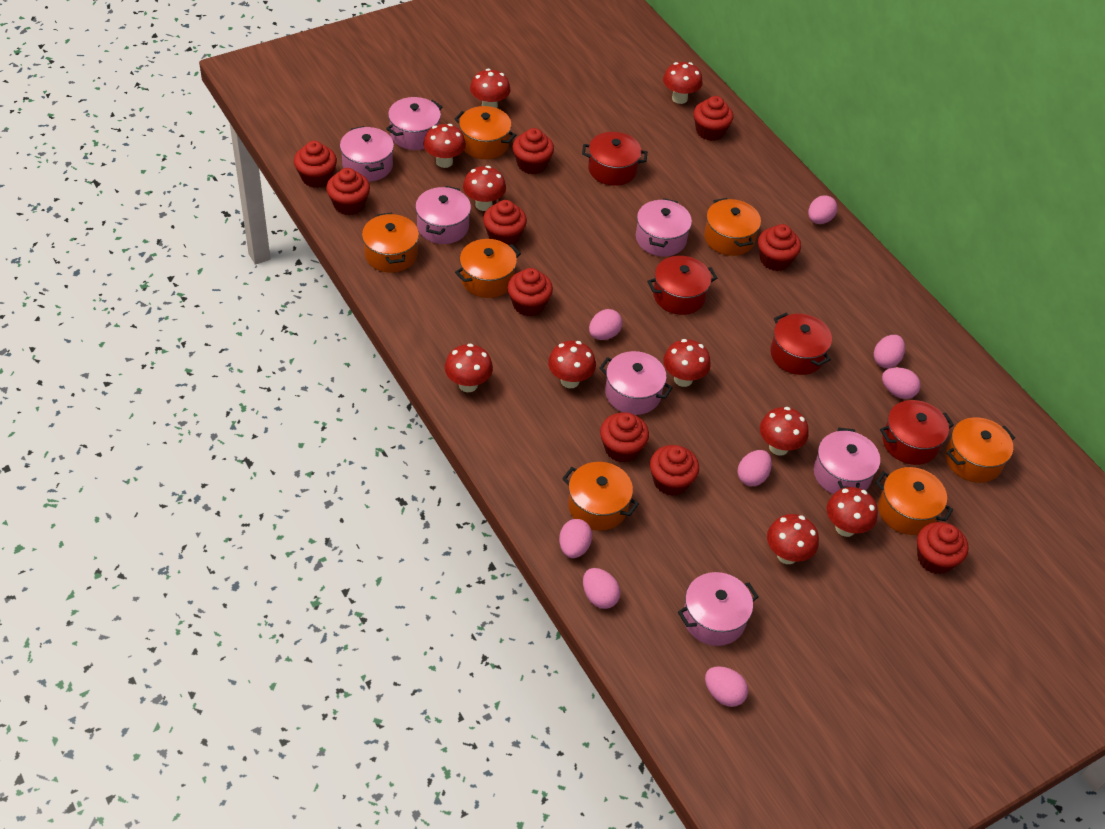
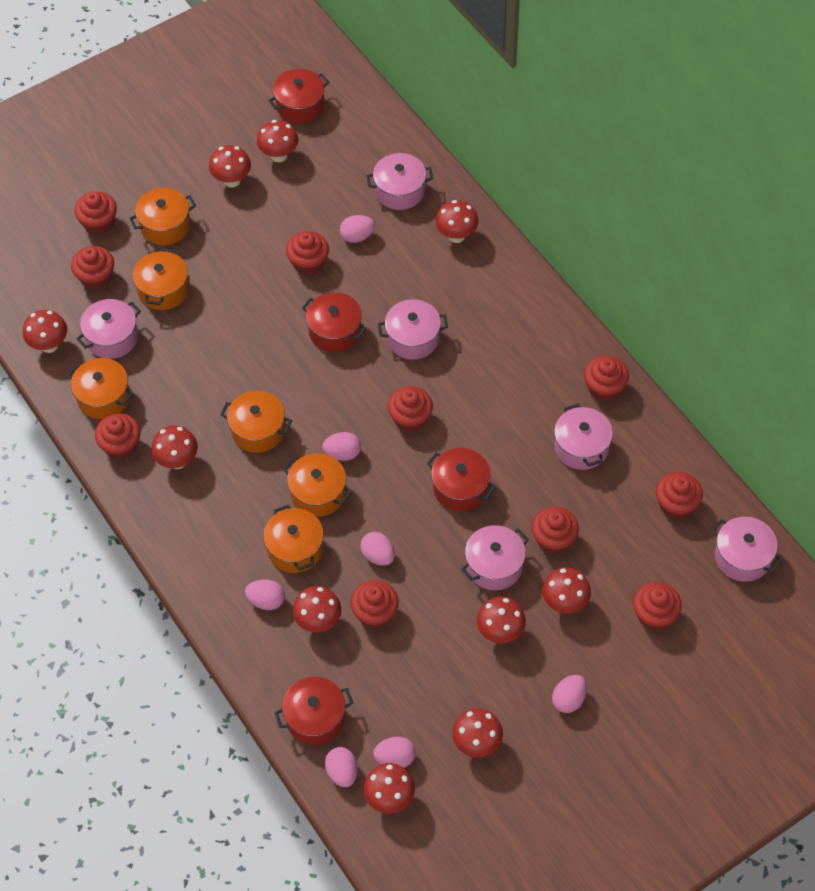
orange pot: 7 -> 6
pink egg: 8 -> 7
pink pot: 7 -> 6

